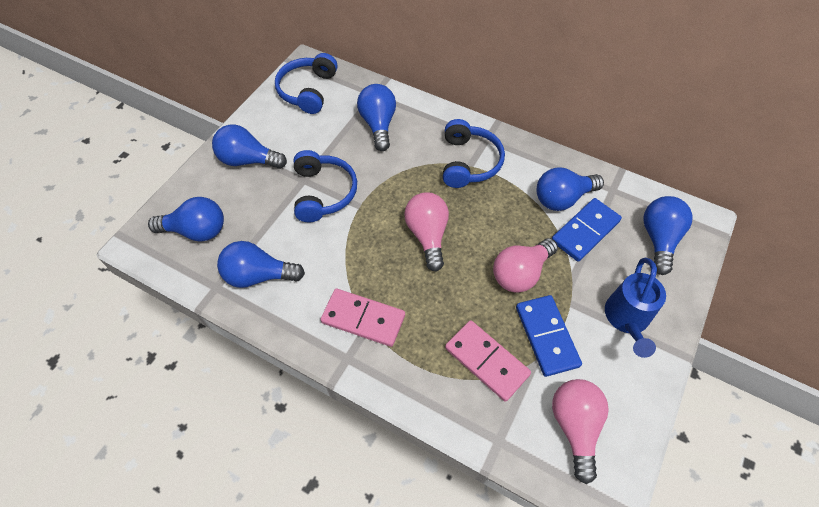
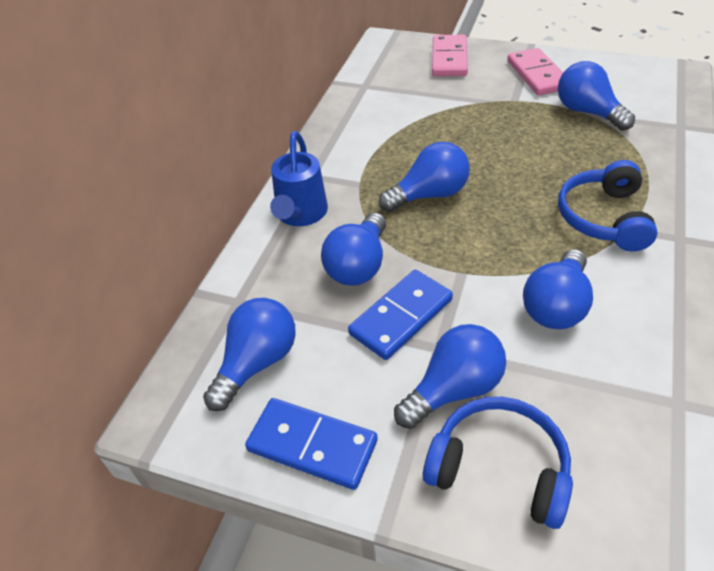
blue headphones: 3 -> 2
pink light bulb: 3 -> 0

